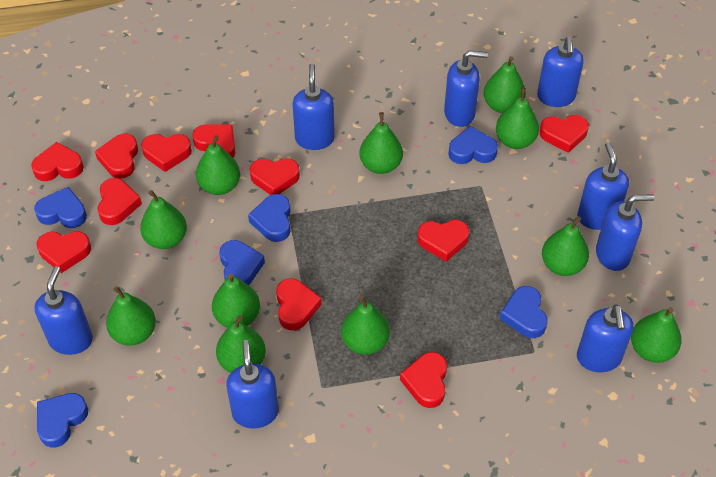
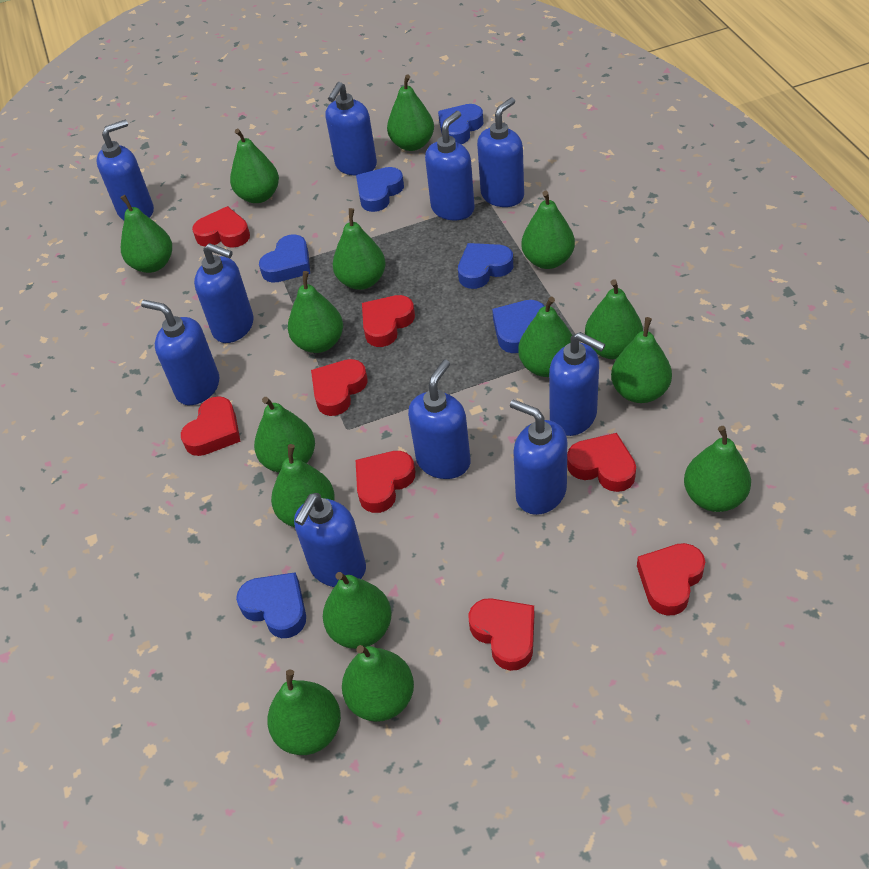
blue soap dispenser: 8 -> 10
green pear: 11 -> 15
red heart: 11 -> 8

